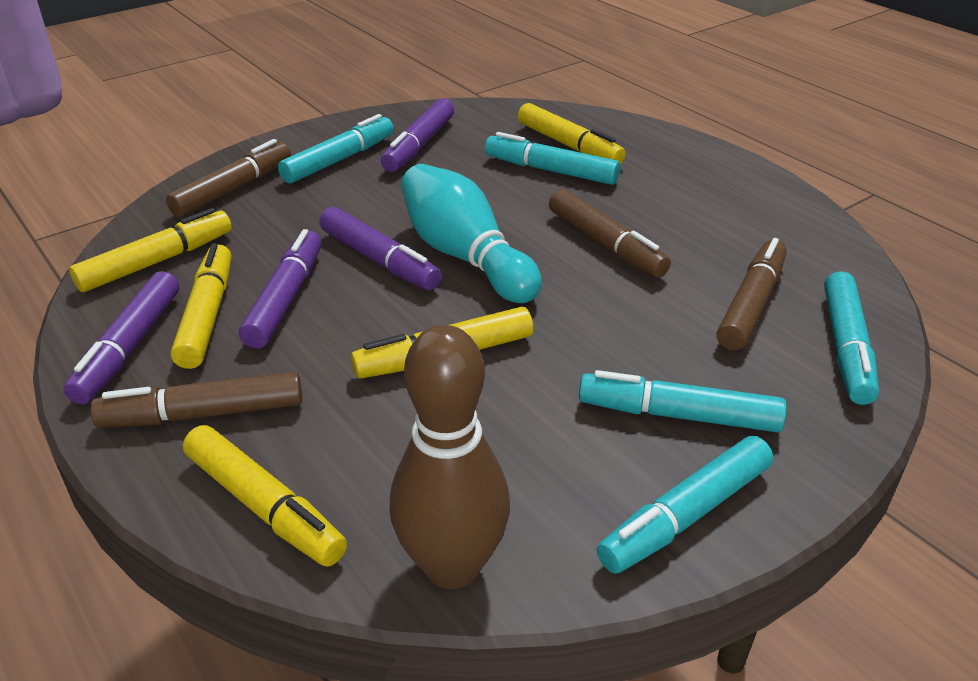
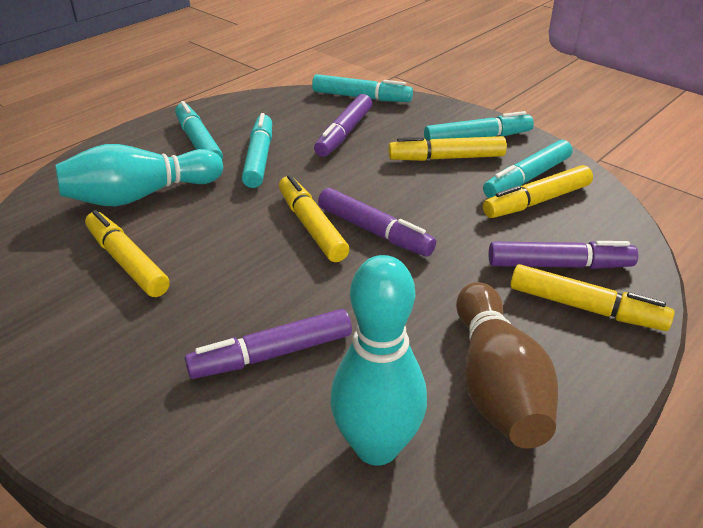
brown marker: 4 -> 0
turquoise bowling pin: 1 -> 2

